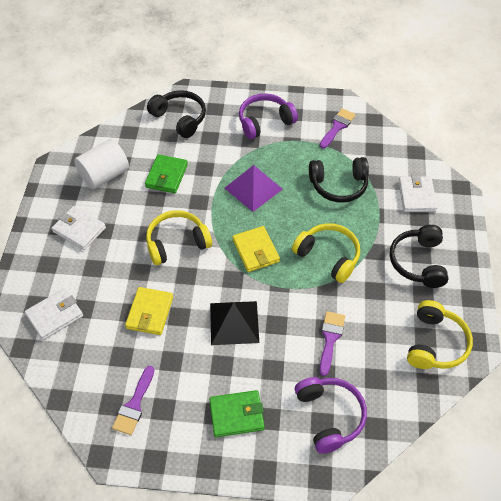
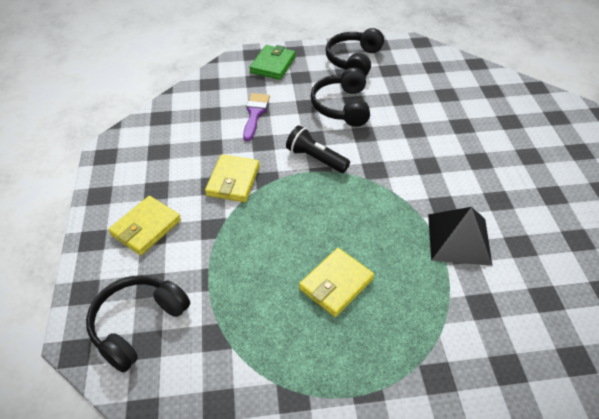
black flashlight: 0 -> 1
green wallet: 2 -> 1
purple brush: 3 -> 1
purple headphones: 2 -> 0
purple pyramid: 1 -> 0
white cylinder: 1 -> 0
white wallet: 3 -> 0
yellow headphones: 3 -> 0
yellow wallet: 2 -> 3

